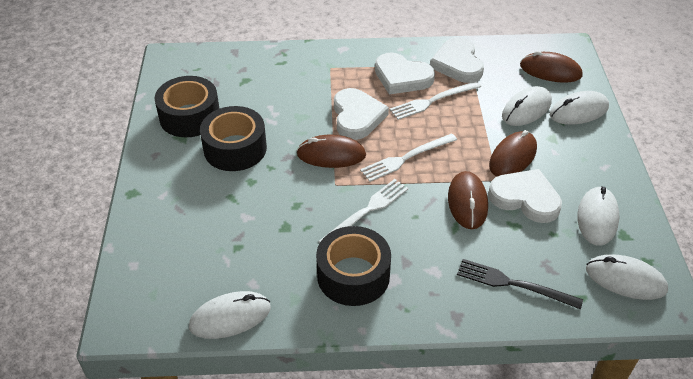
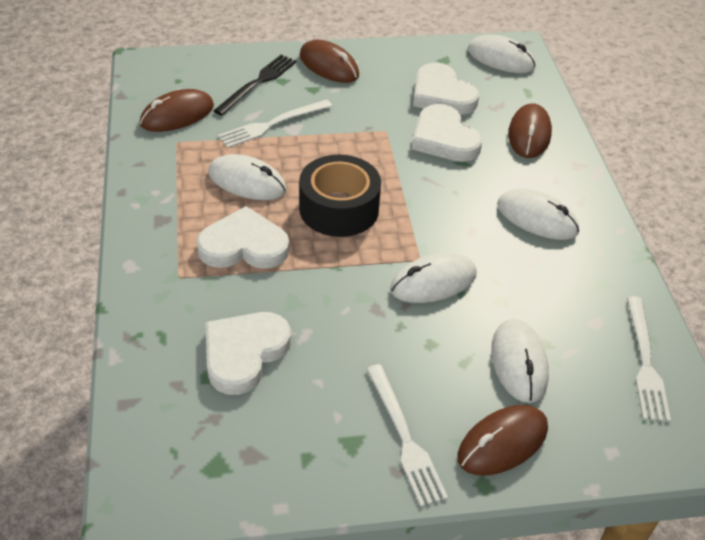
black tape: 3 -> 1

